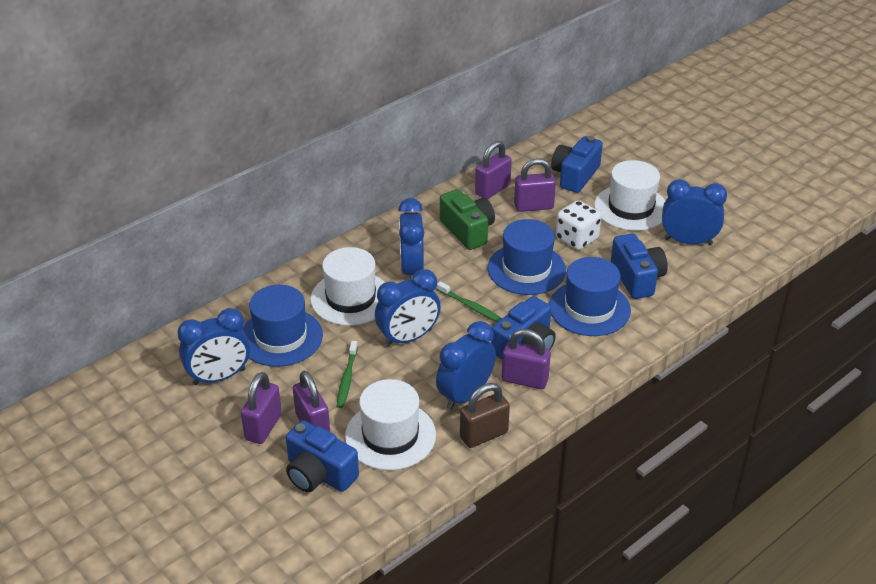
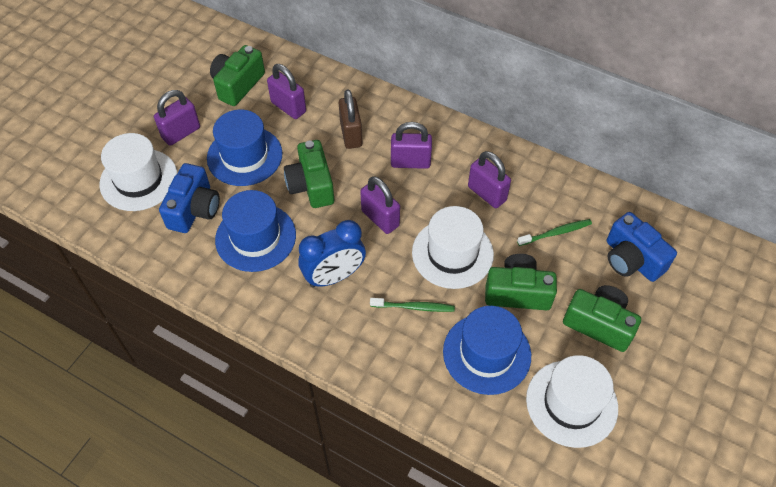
blue camera: 4 -> 2
blue clock: 5 -> 1
green camera: 1 -> 4
white dice: 1 -> 0

